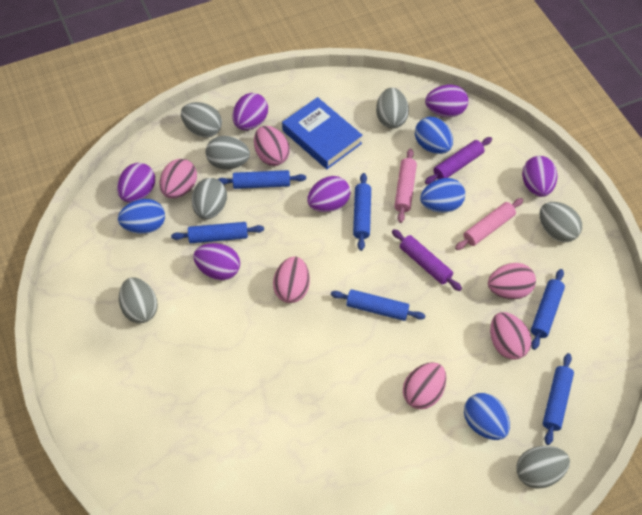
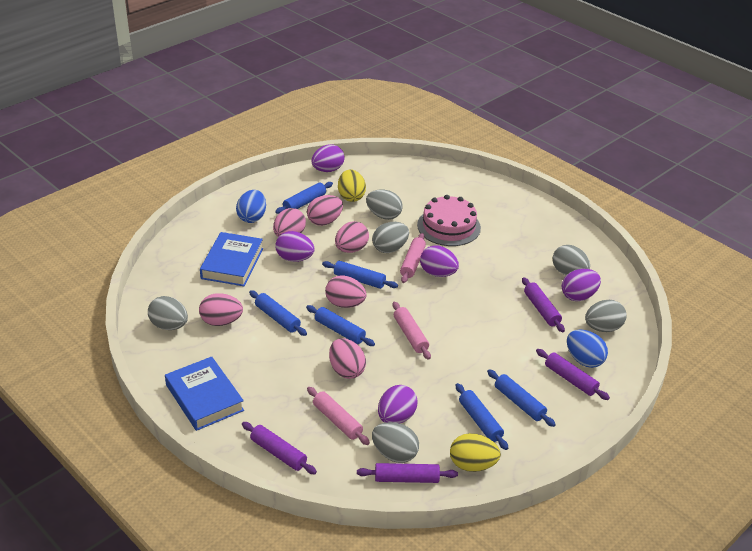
blue book: 1 -> 2
blue egg: 4 -> 2
grey egg: 7 -> 6
pink cake: 0 -> 1
pink rolling pin: 2 -> 3
purple egg: 6 -> 5
purple rolling pin: 2 -> 4
yellow egg: 0 -> 2

